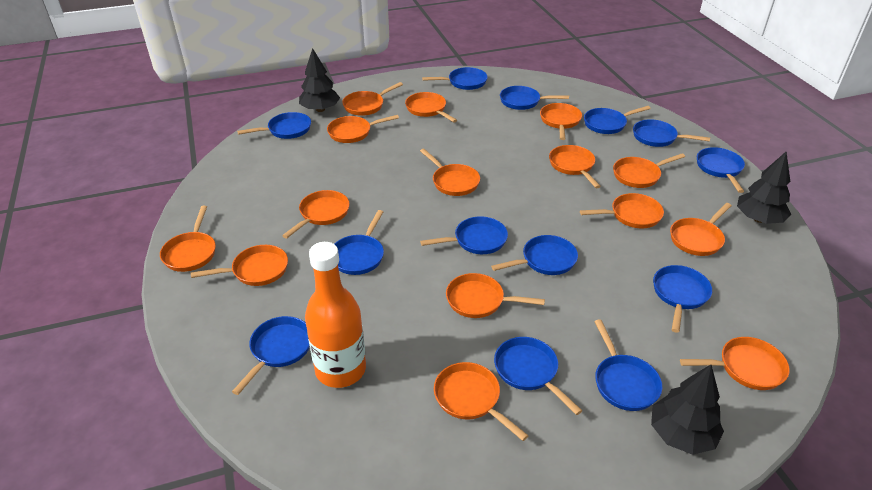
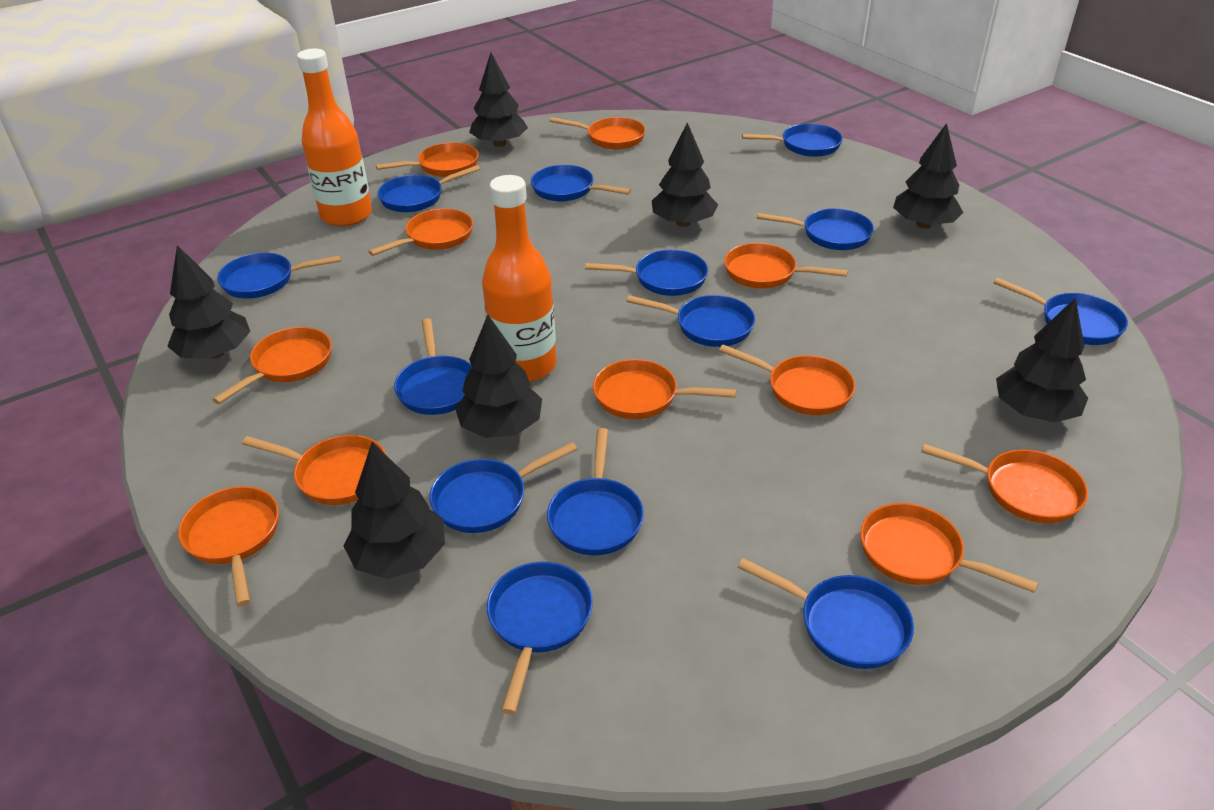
black tree: 3 -> 7
orange bottle: 1 -> 2
orange pan: 15 -> 11

